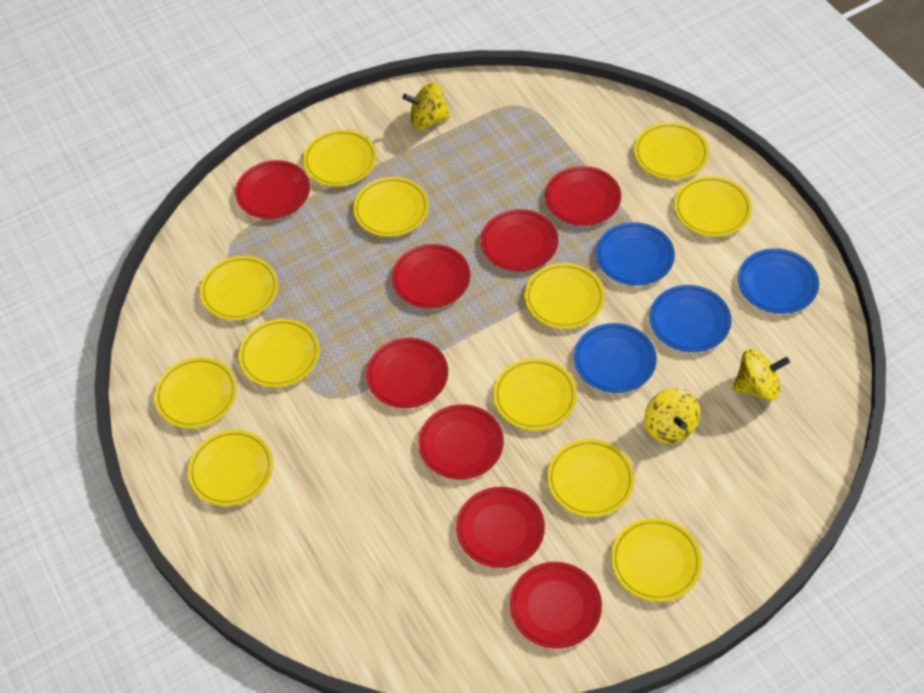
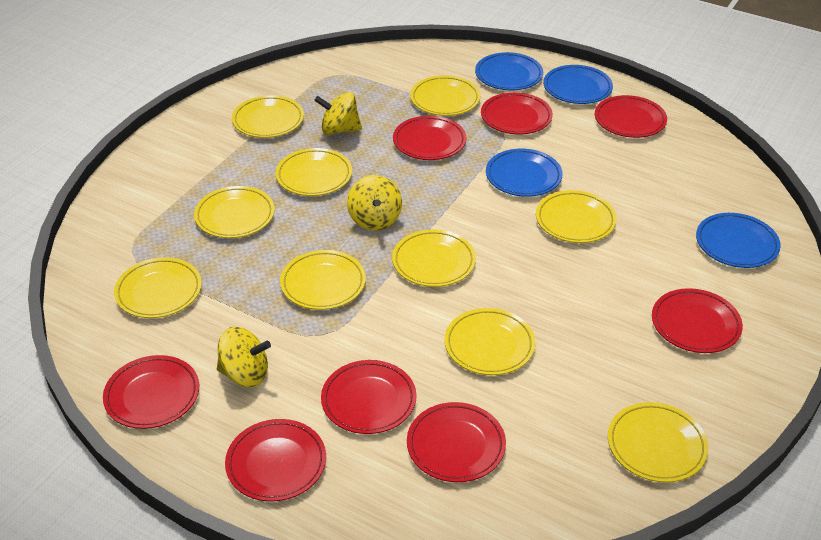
yellow plate: 12 -> 10

